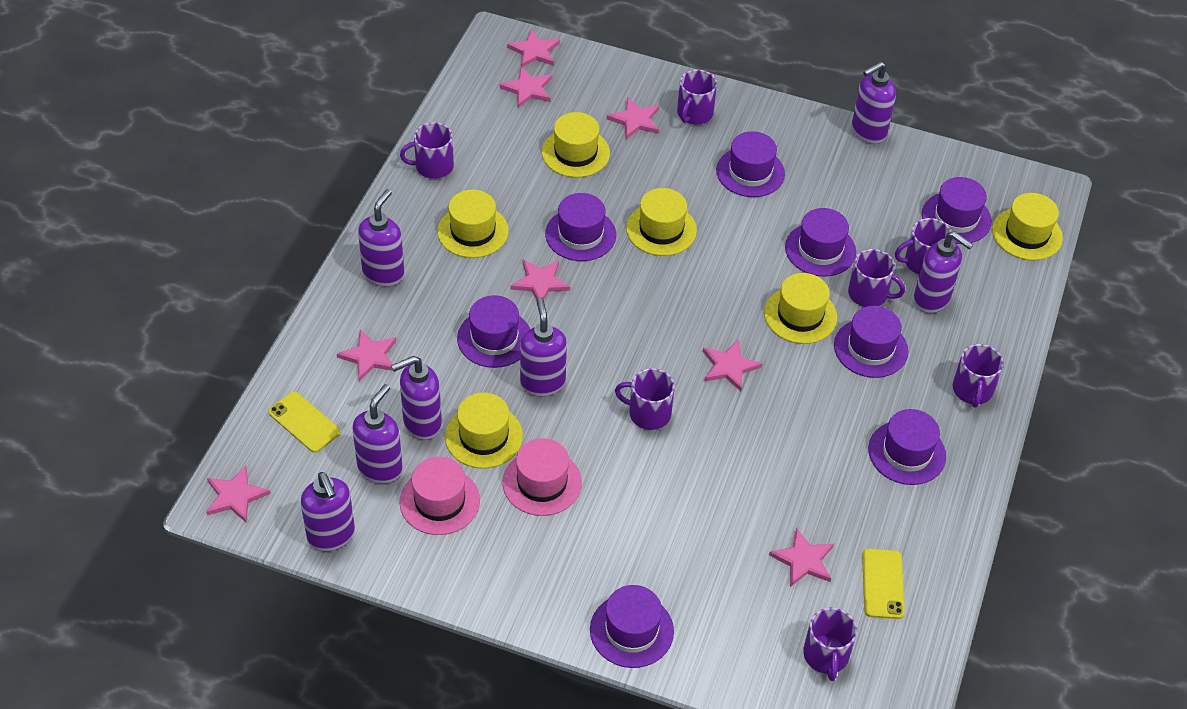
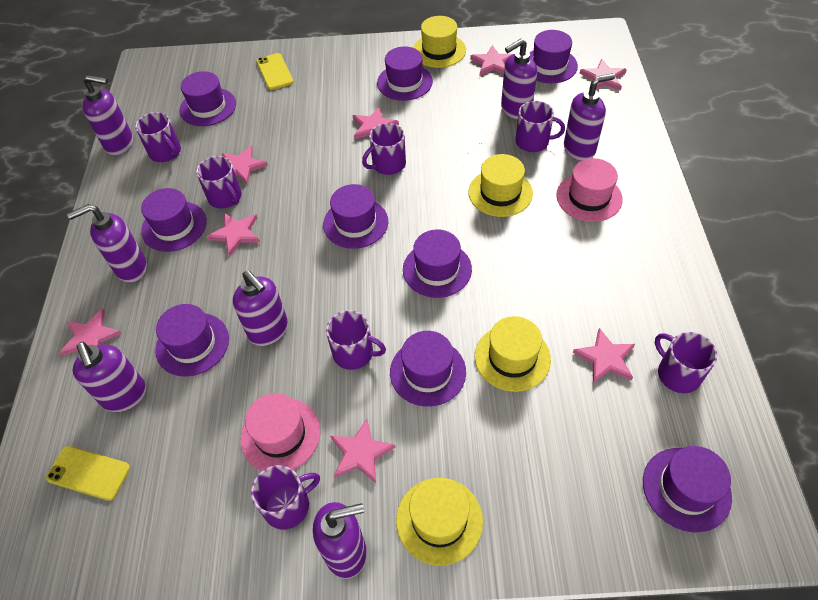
purple hat: 8 -> 9
yellow hat: 6 -> 4

